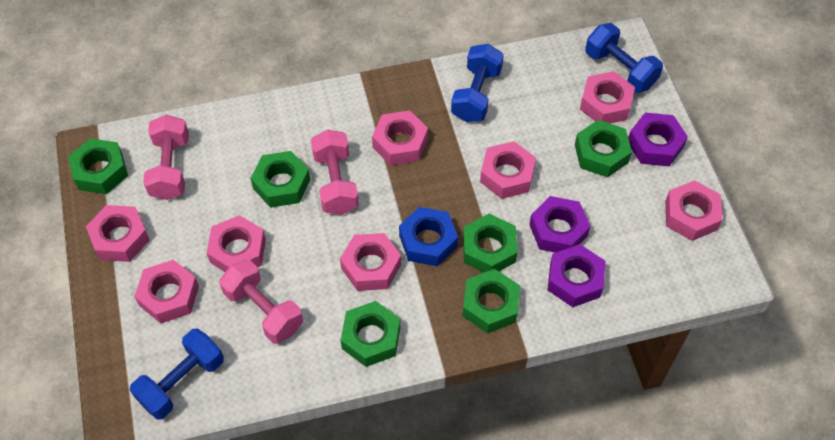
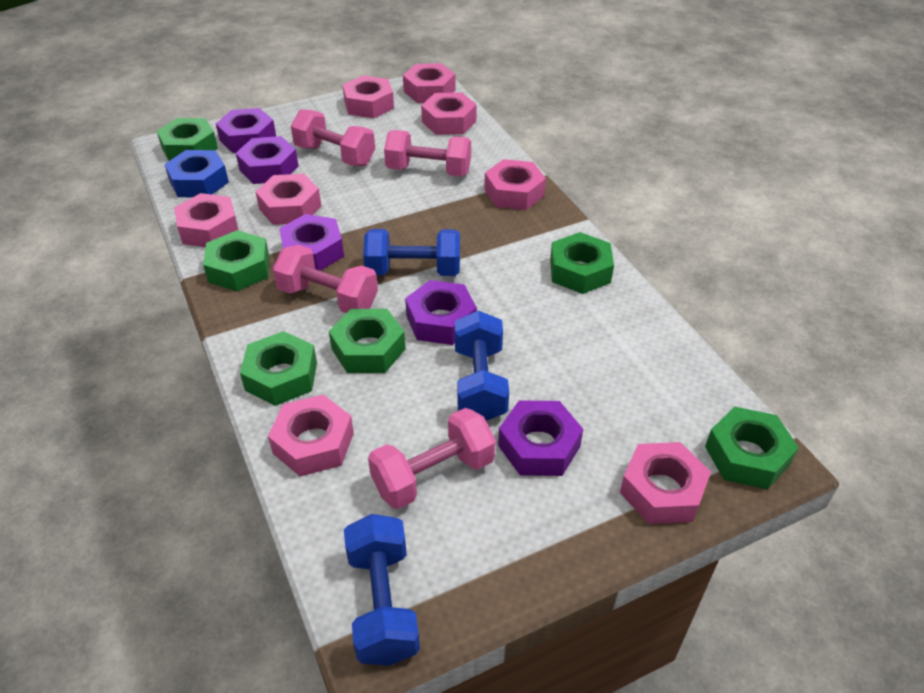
pink dumbbell: 3 -> 4
purple nut: 3 -> 5

